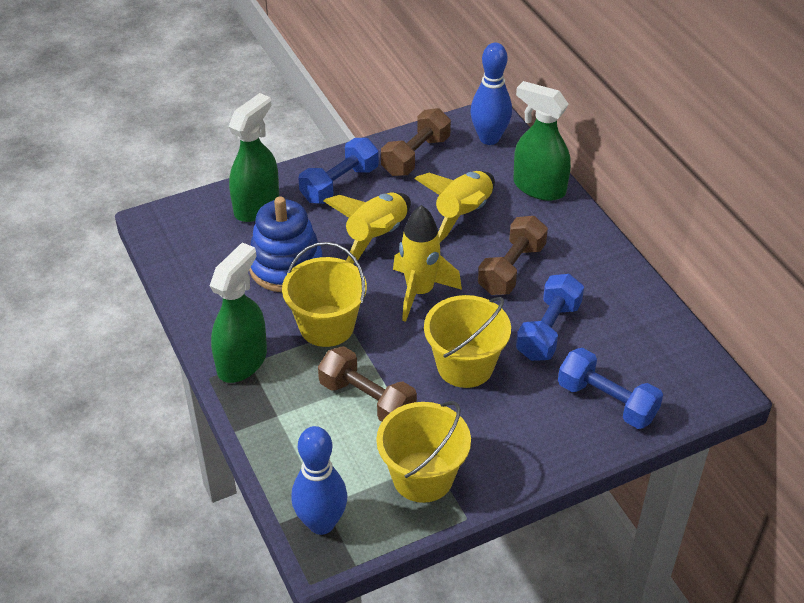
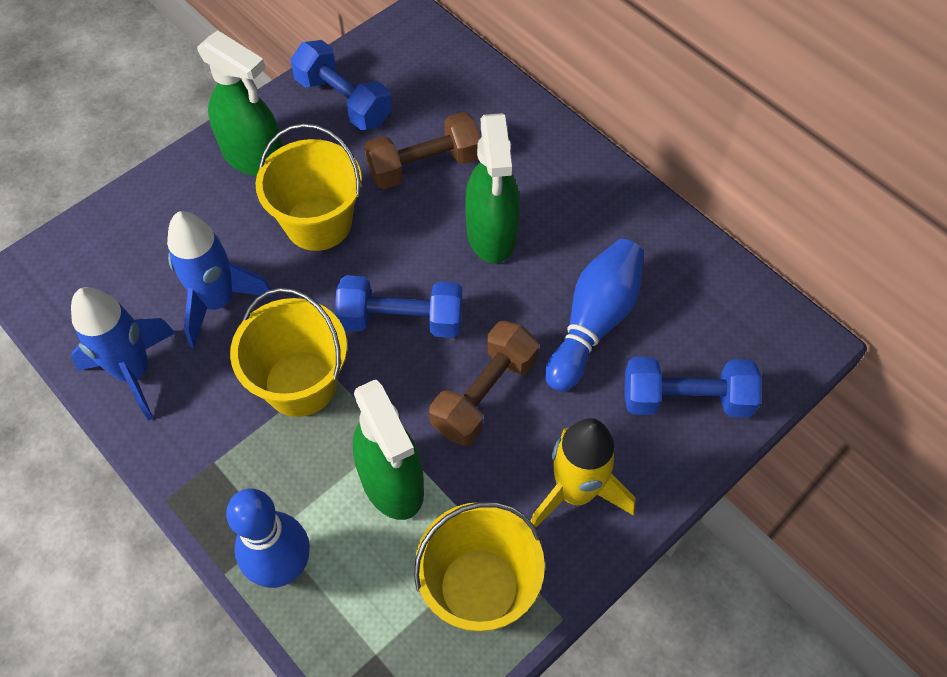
blue rocket: 0 -> 2
blue stacking toy: 1 -> 0
brown dumbbell: 3 -> 2
yellow rocket: 3 -> 1

